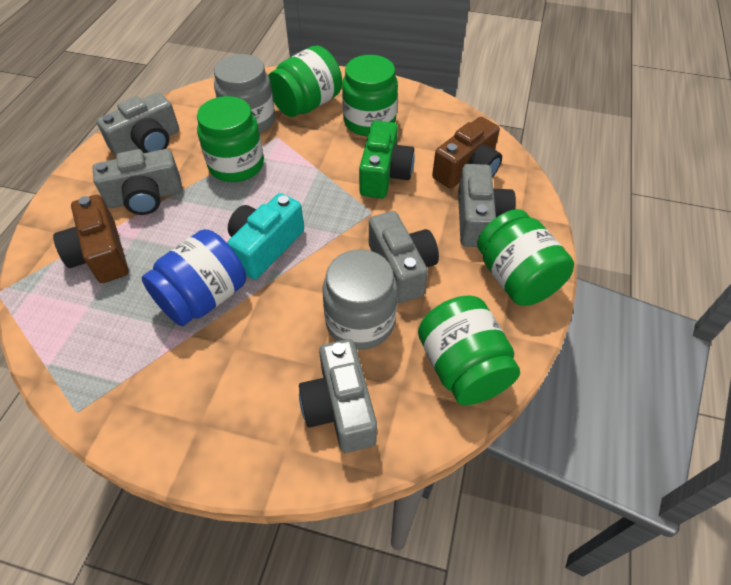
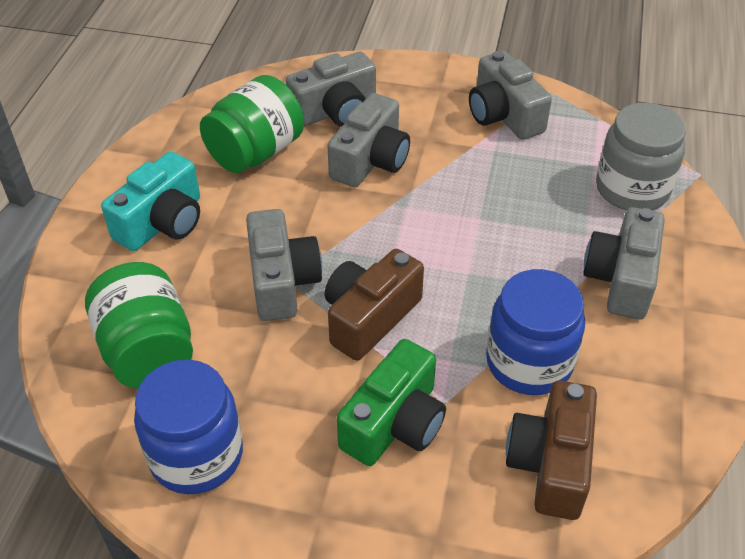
blue jar: 1 -> 2
green jar: 5 -> 2
grey jar: 2 -> 1

